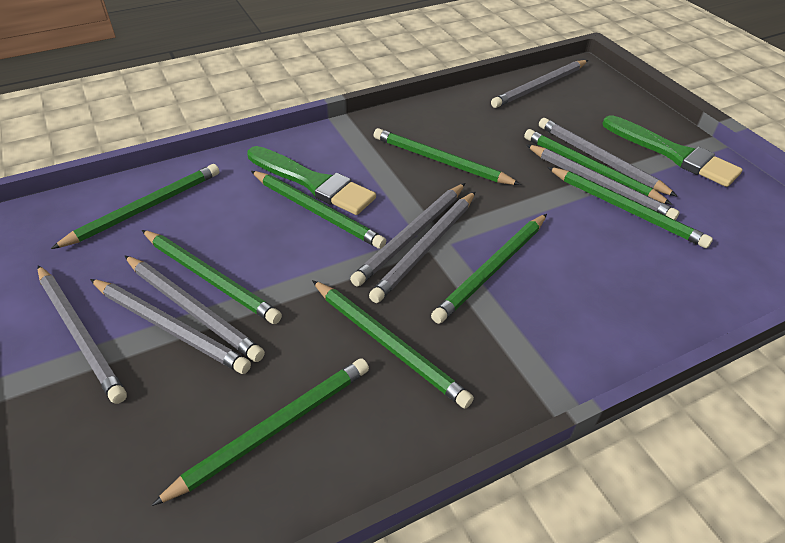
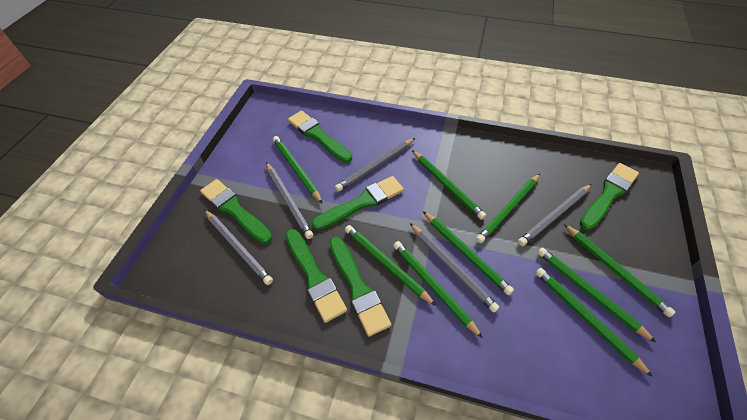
green brush: 2 -> 6
grey pencil: 8 -> 5

